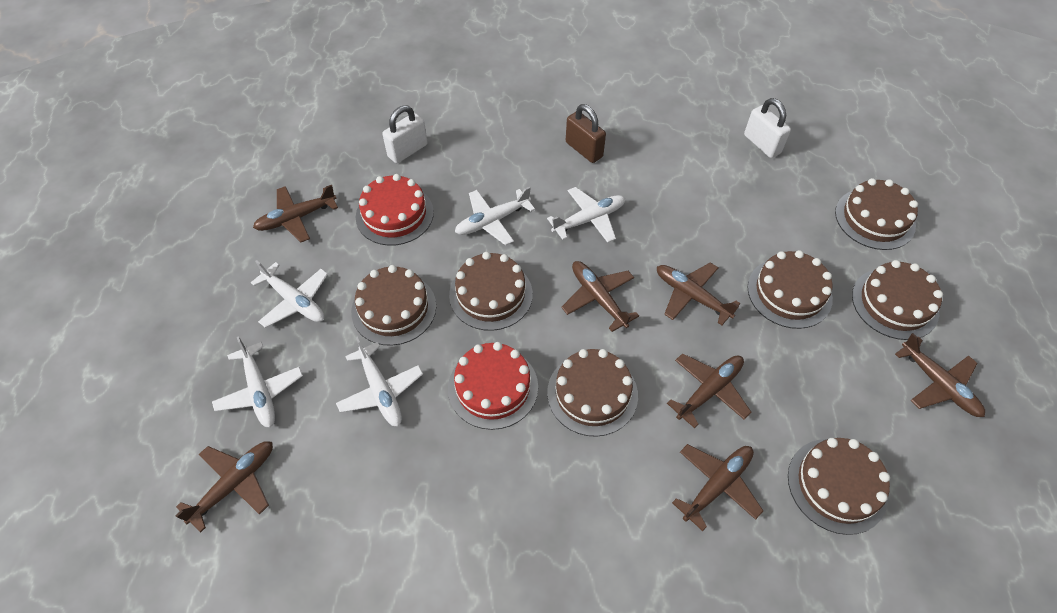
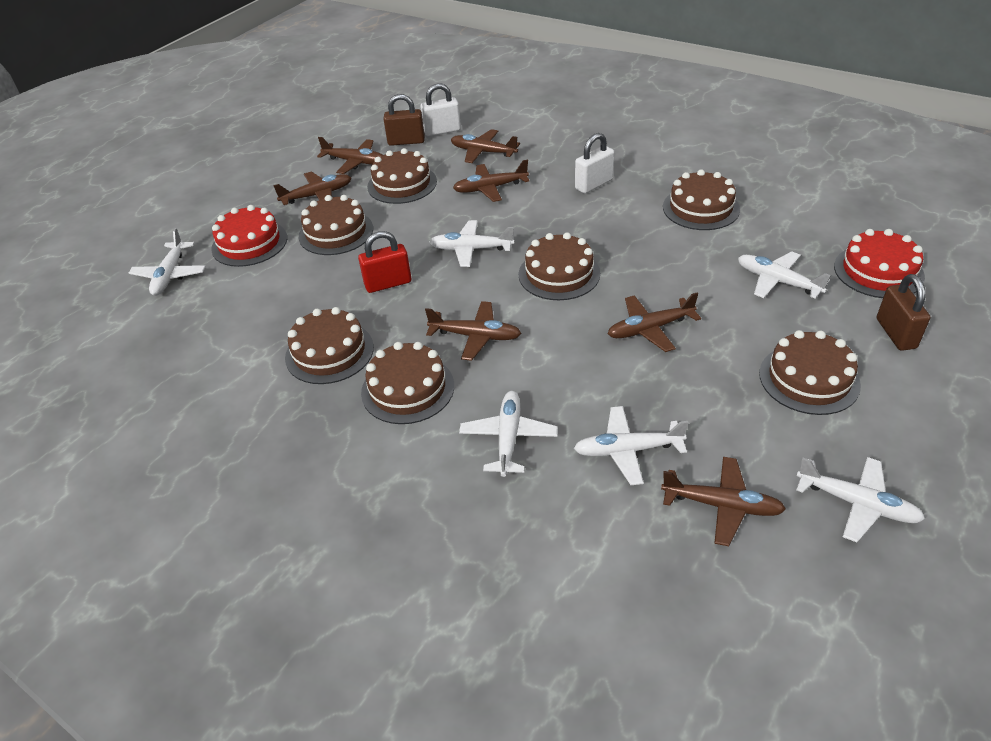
brown padlock: 1 -> 2
red padlock: 0 -> 1
white plane: 5 -> 6

